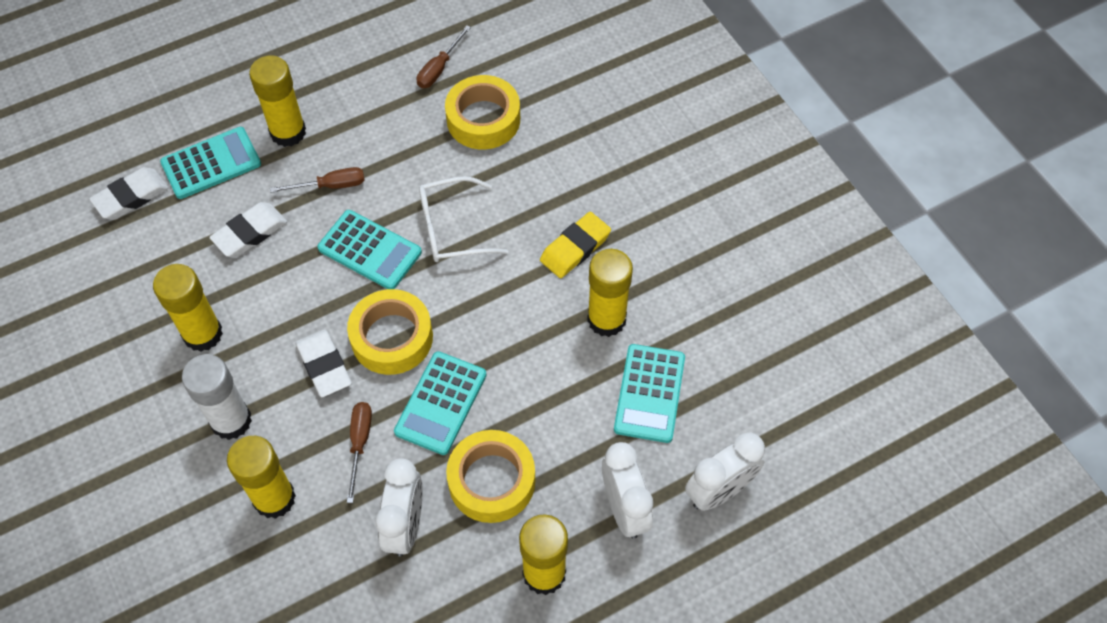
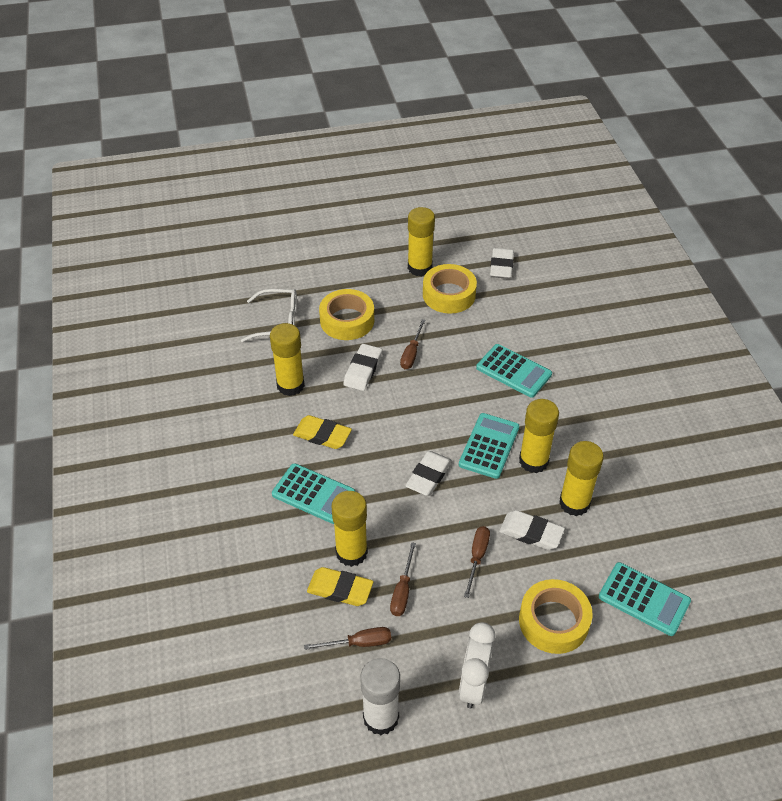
brown screwdriver: 3 -> 4
white clock: 3 -> 1
white eraser: 3 -> 4
yellow eraser: 1 -> 2

